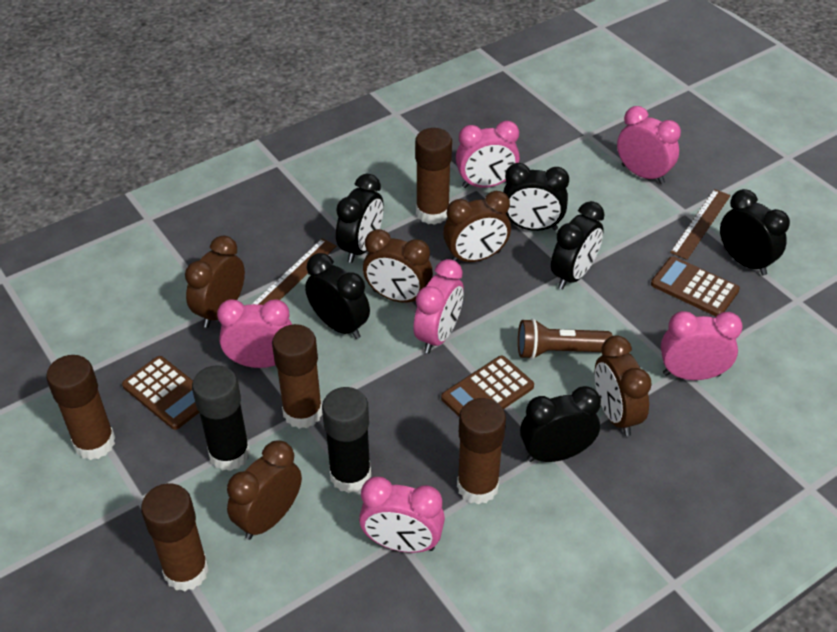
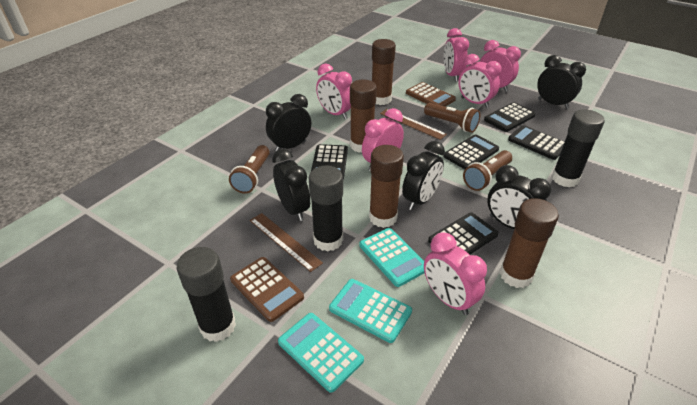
black calculator: 0 -> 5
black clock: 6 -> 5
black glue stick: 2 -> 3
brown calculator: 3 -> 2
brown clock: 5 -> 0
brown flashlight: 1 -> 3
brown glue stick: 5 -> 4
turquoise calculator: 0 -> 3

